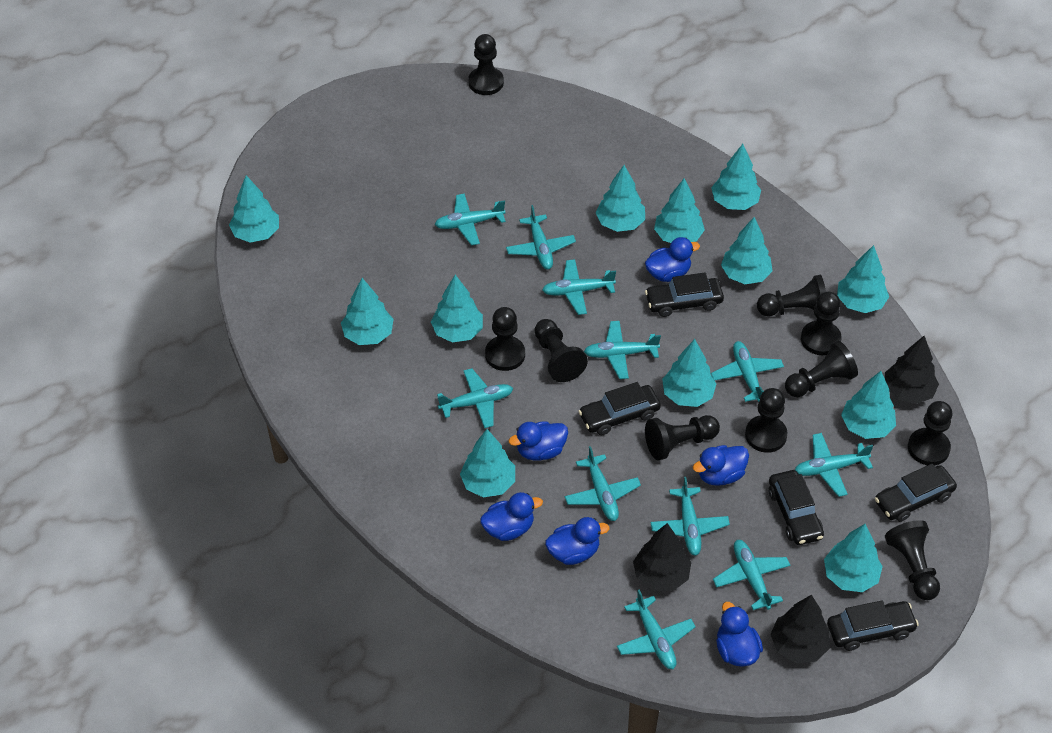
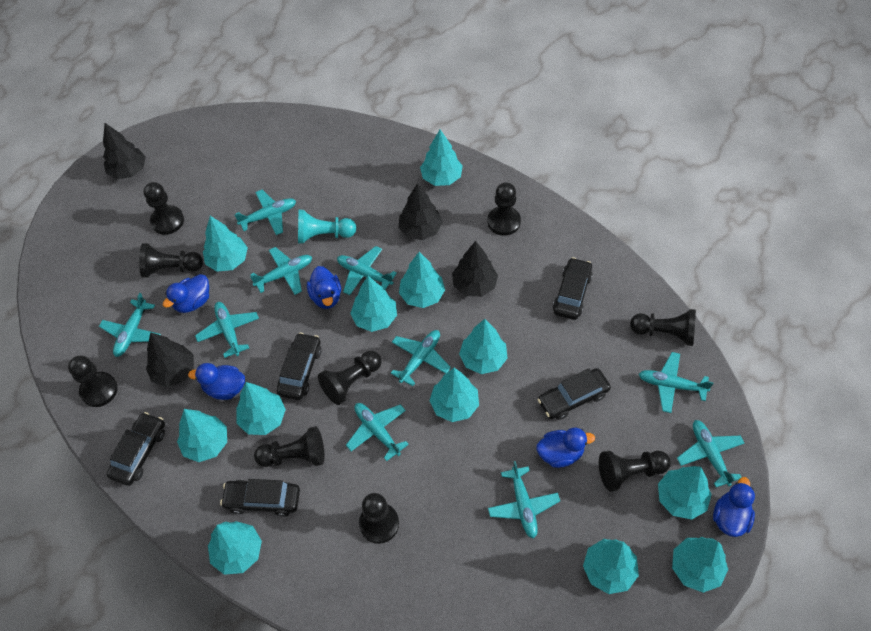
black pawn: 10 -> 9
black tree: 3 -> 4
blue duck: 6 -> 5
turquoise pawn: 0 -> 1
turquoise plane: 11 -> 10

